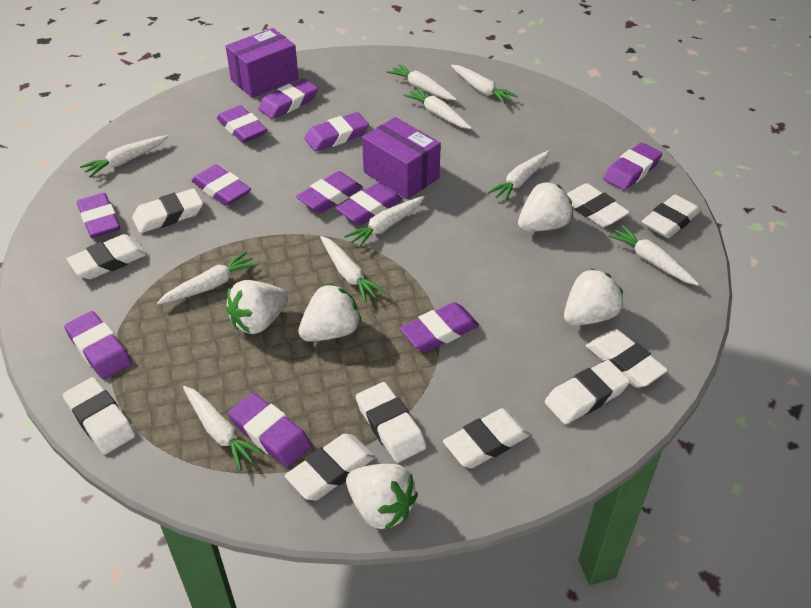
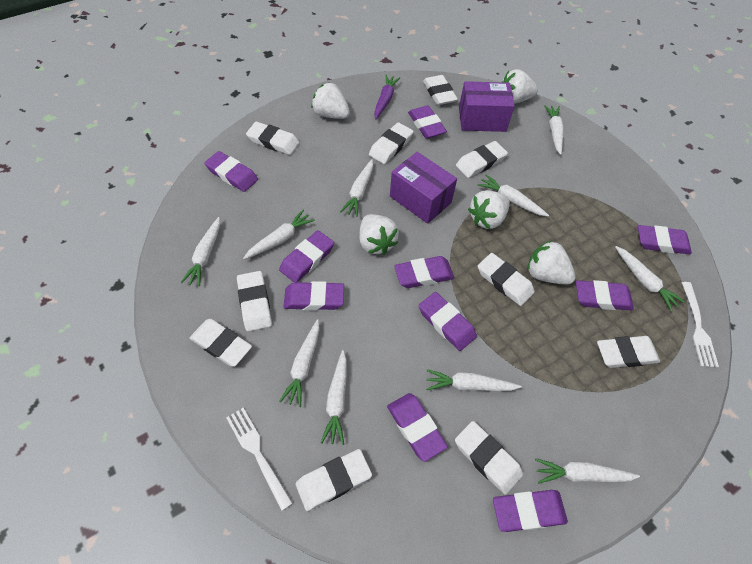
purple carrot: 0 -> 1
purple eraser: 11 -> 10
white fork: 0 -> 2

